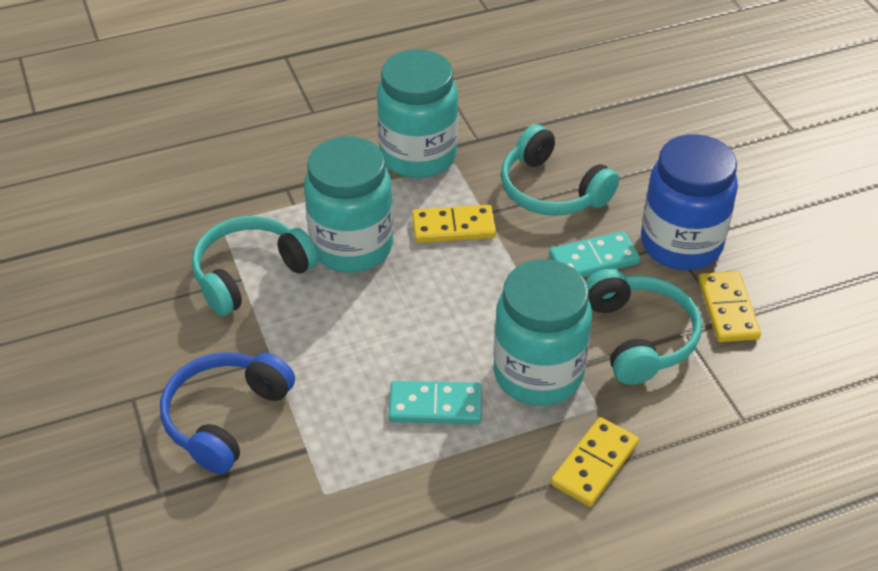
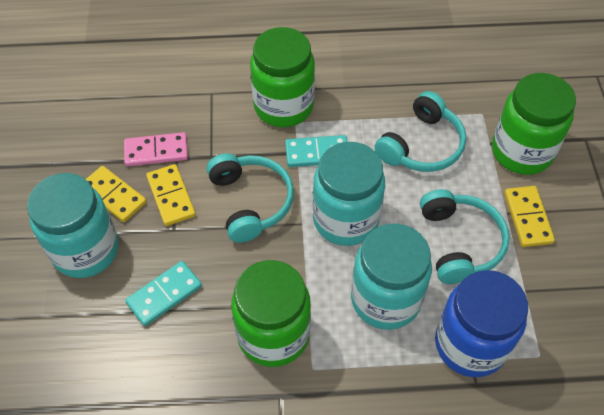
blue headphones: 1 -> 0
green jar: 0 -> 3
pink domino: 0 -> 1

